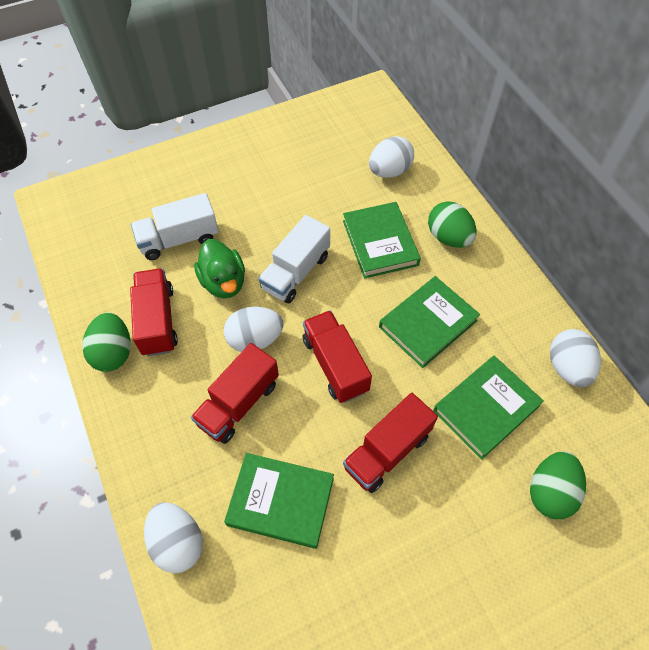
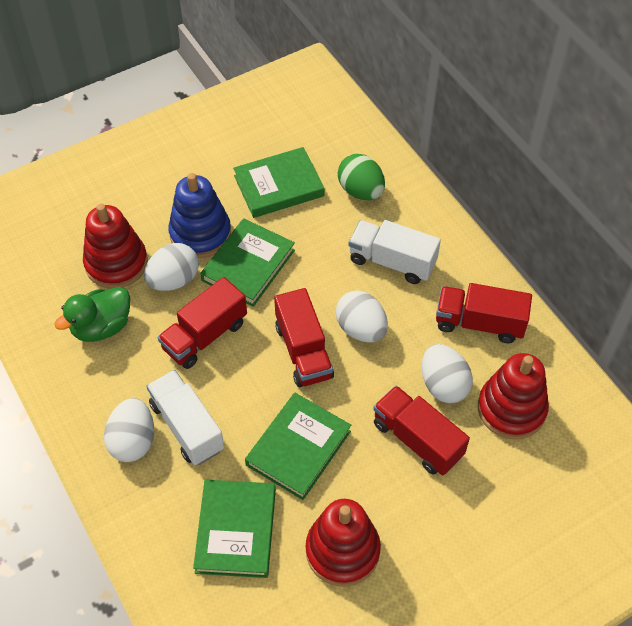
blue stacking toy: 0 -> 1
green egg: 3 -> 1
red stacking toy: 0 -> 3

